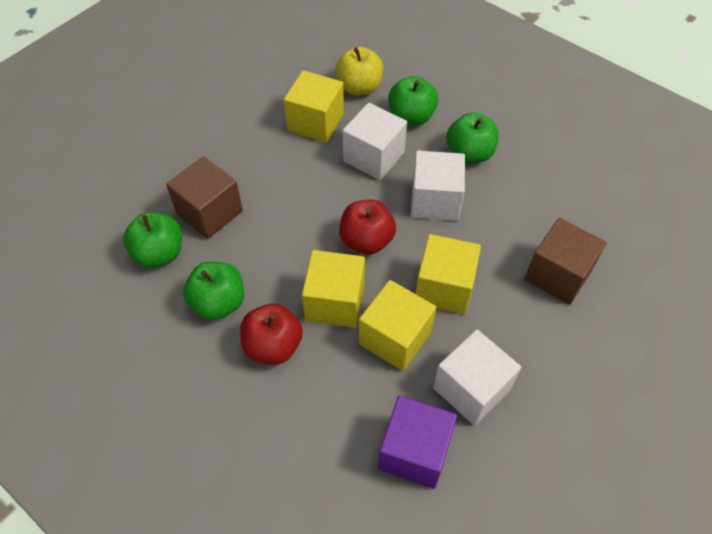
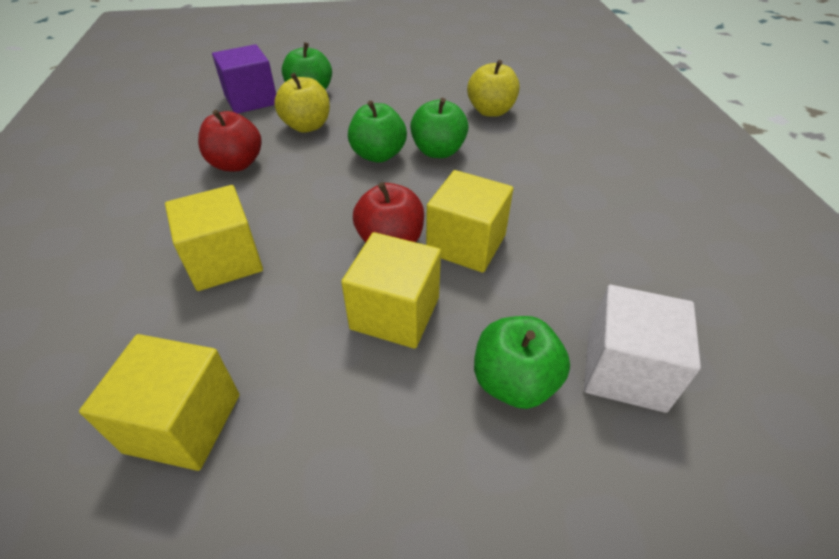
brown cube: 2 -> 0
white cube: 3 -> 1
yellow apple: 1 -> 2

